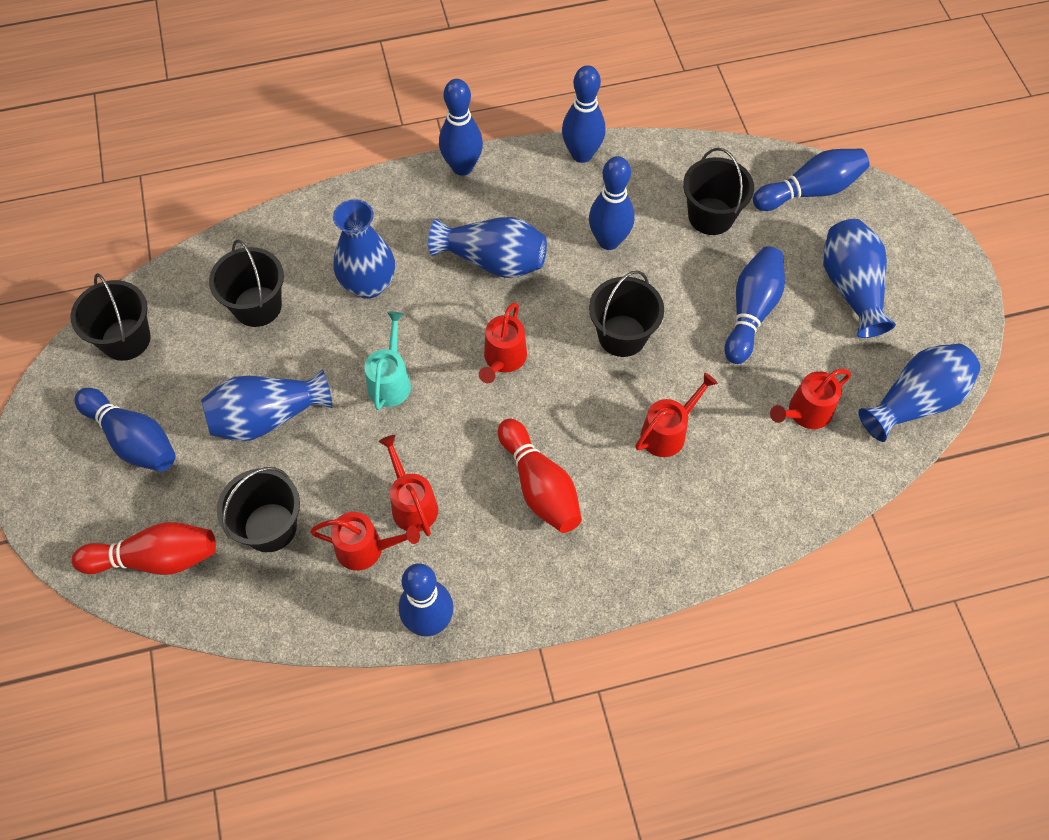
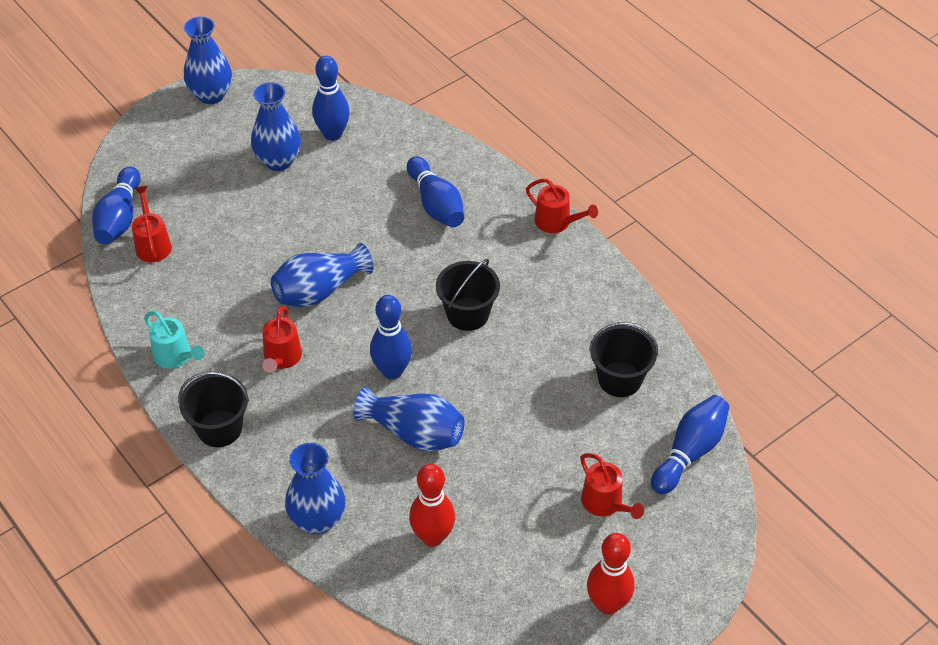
black bucket: 5 -> 3
blue bowling pin: 7 -> 5
red watering can: 5 -> 4

